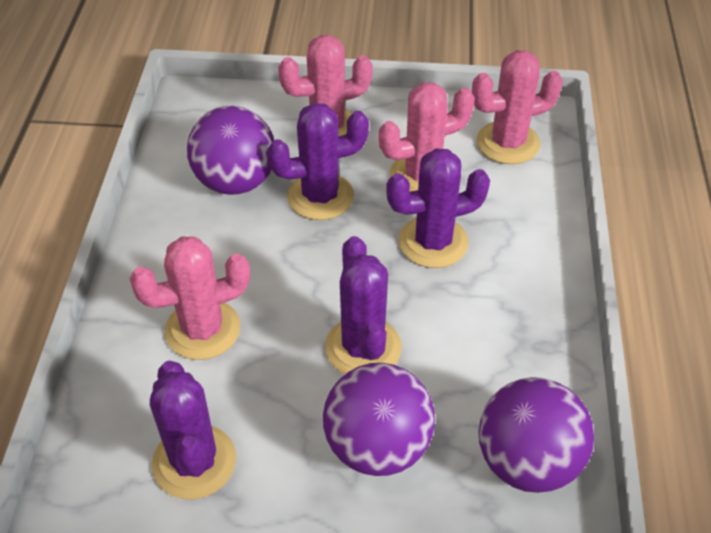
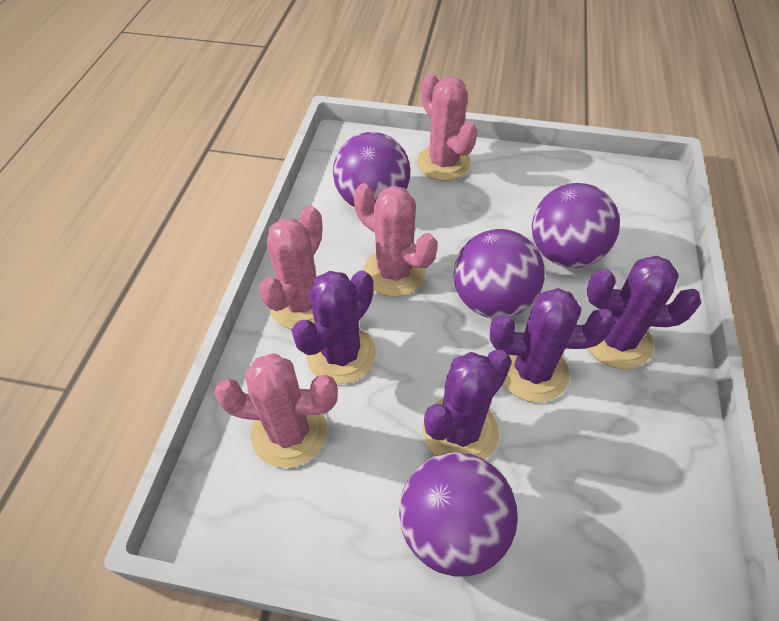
purple ball: 3 -> 4

